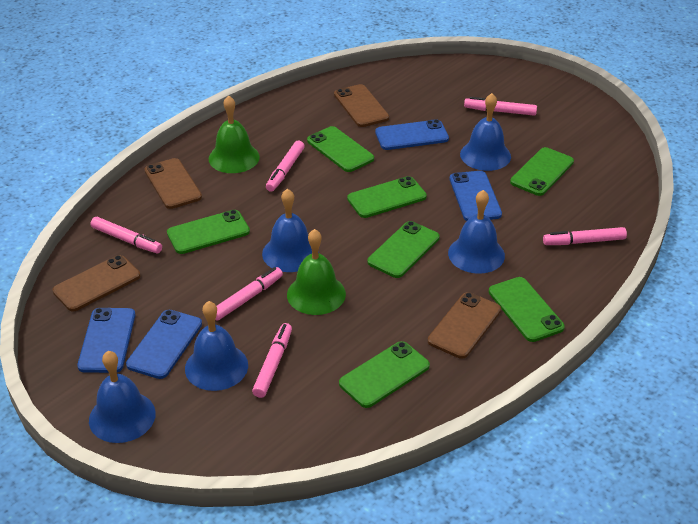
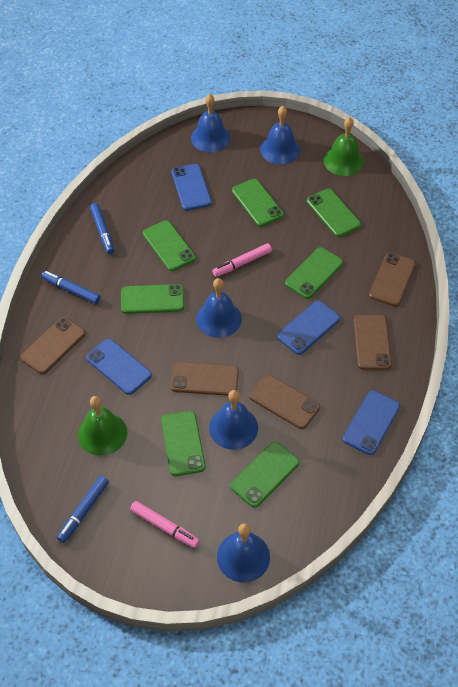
blue marker: 0 -> 3
brown phone: 4 -> 5
pink marker: 6 -> 2

